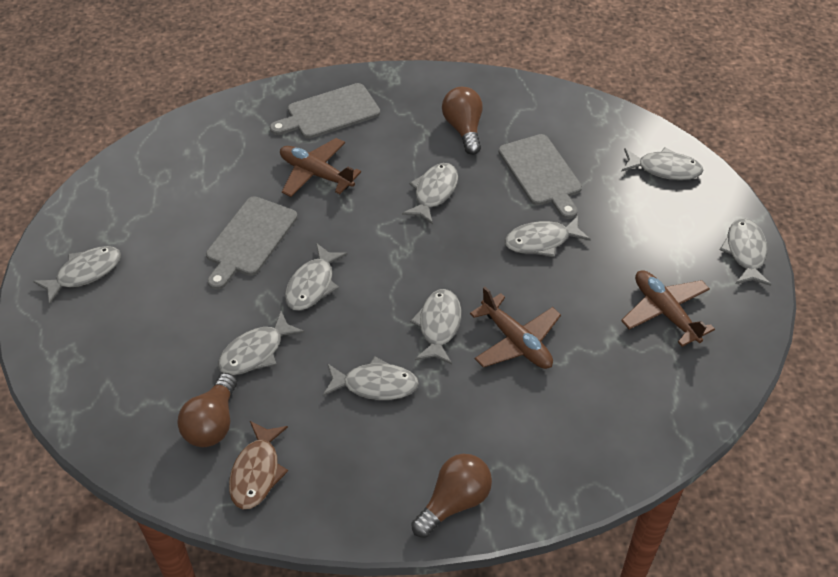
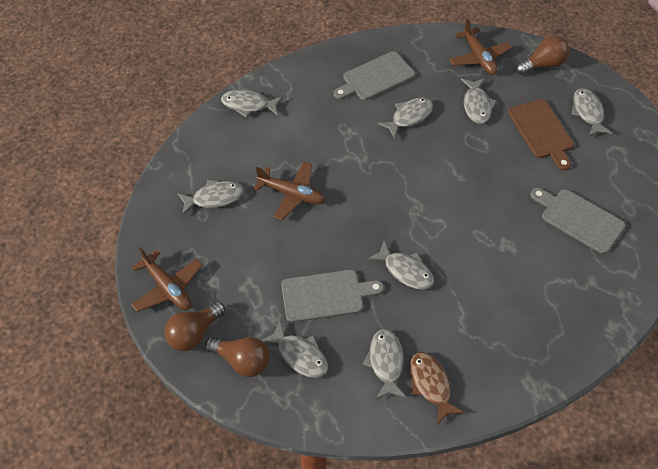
brown cutting board: 0 -> 1
grey fish: 9 -> 8

